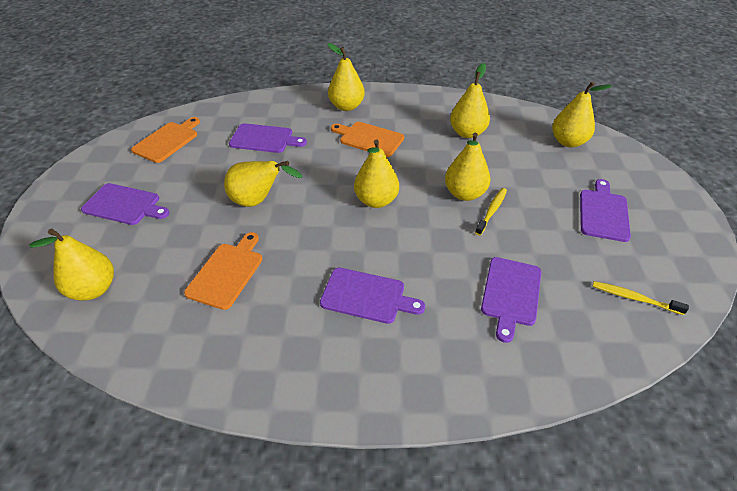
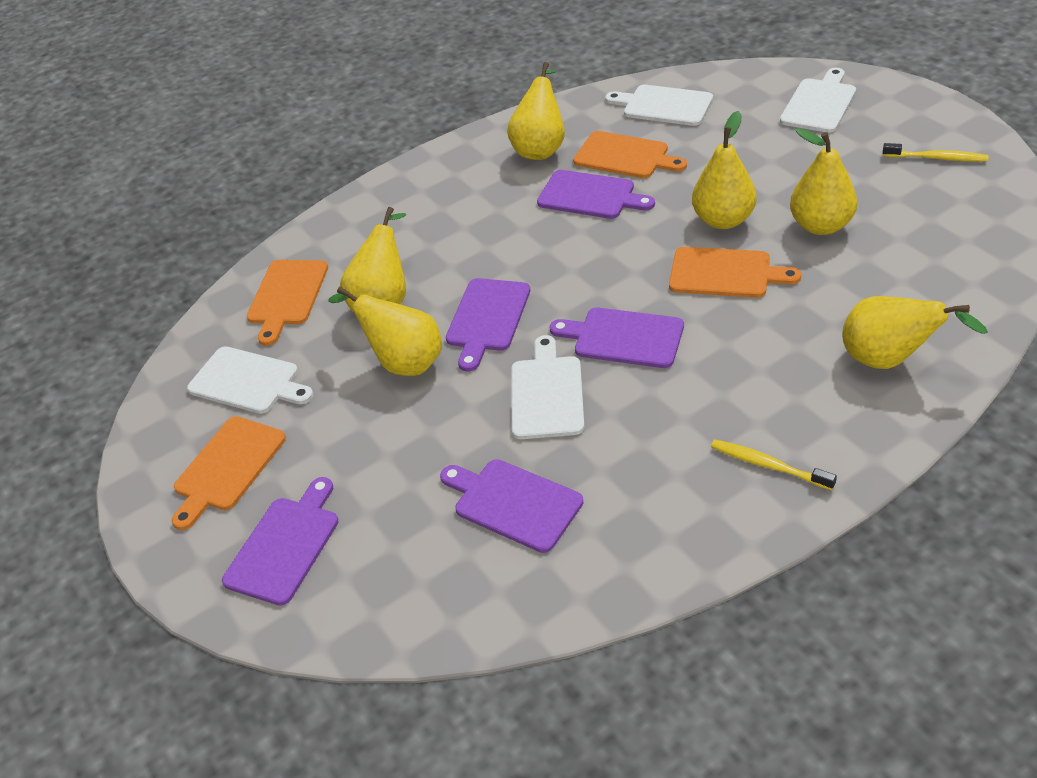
orange cutting board: 3 -> 4
white cutting board: 0 -> 4
yellow pear: 7 -> 6

